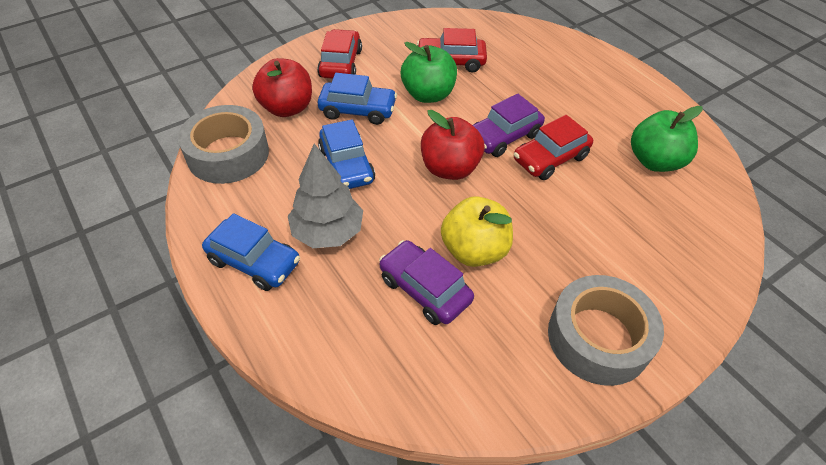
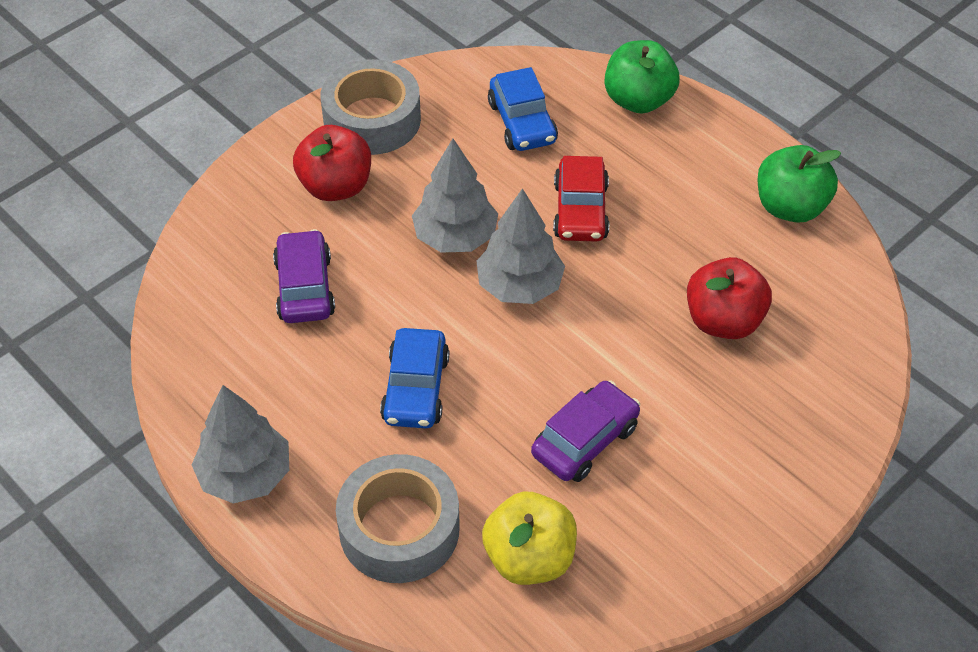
blue car: 3 -> 2
grey tree: 1 -> 3
red car: 3 -> 1

